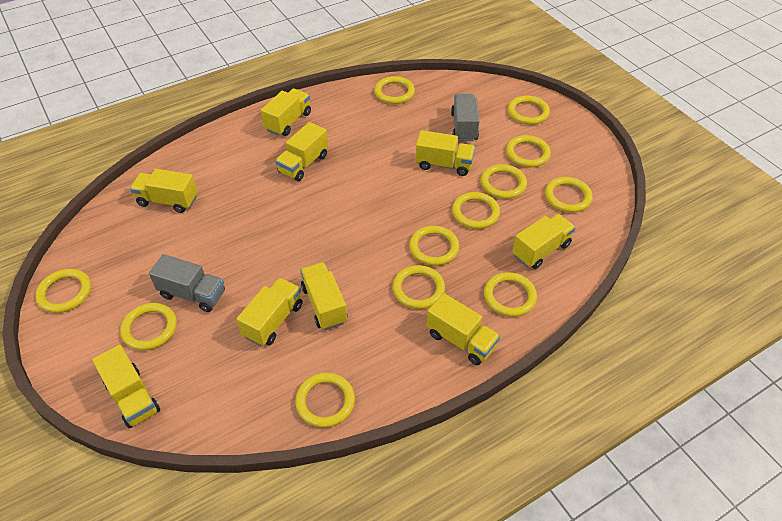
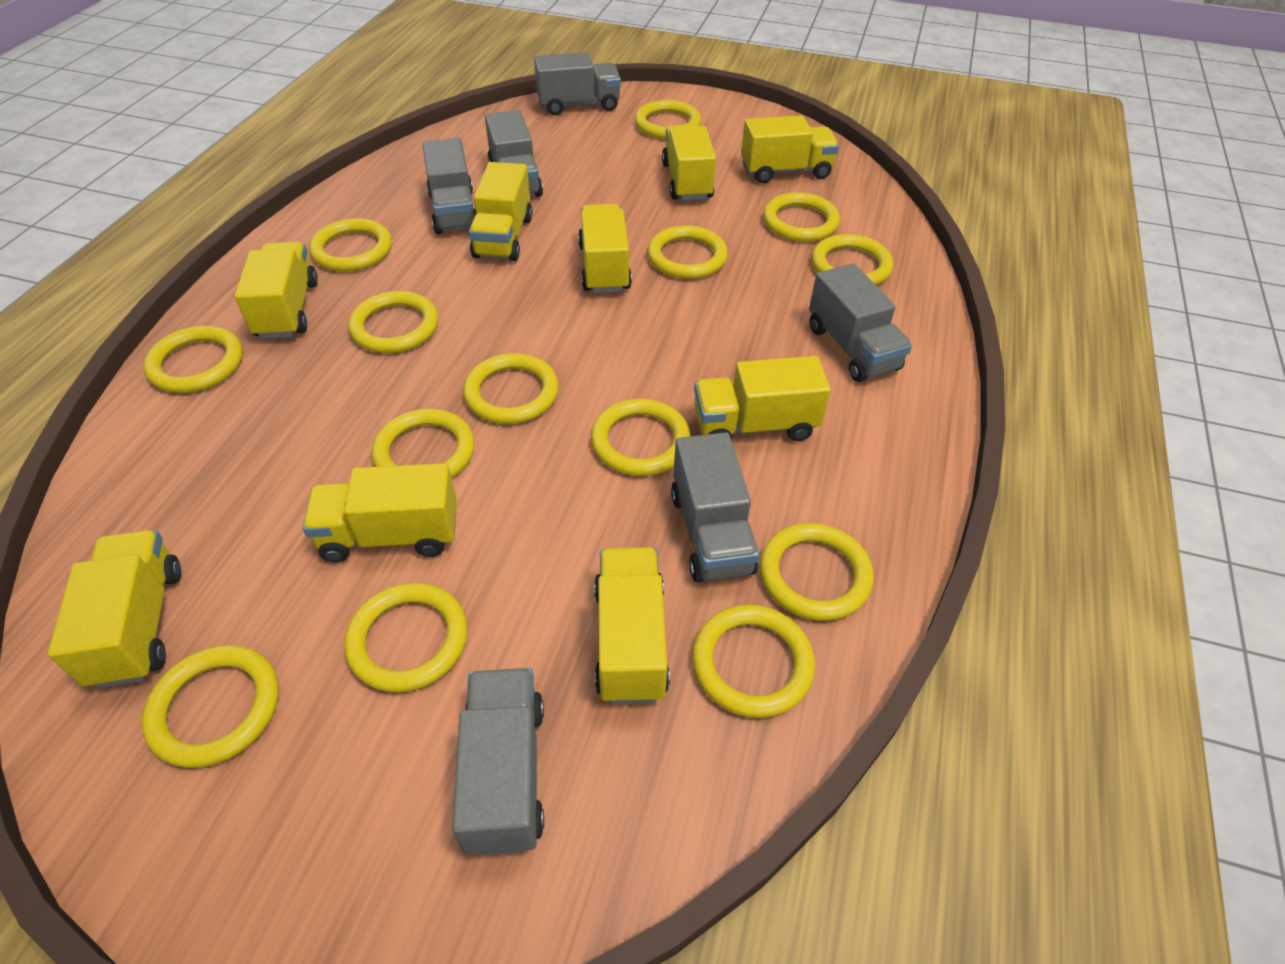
grey truck: 2 -> 6
yellow ring: 12 -> 14

